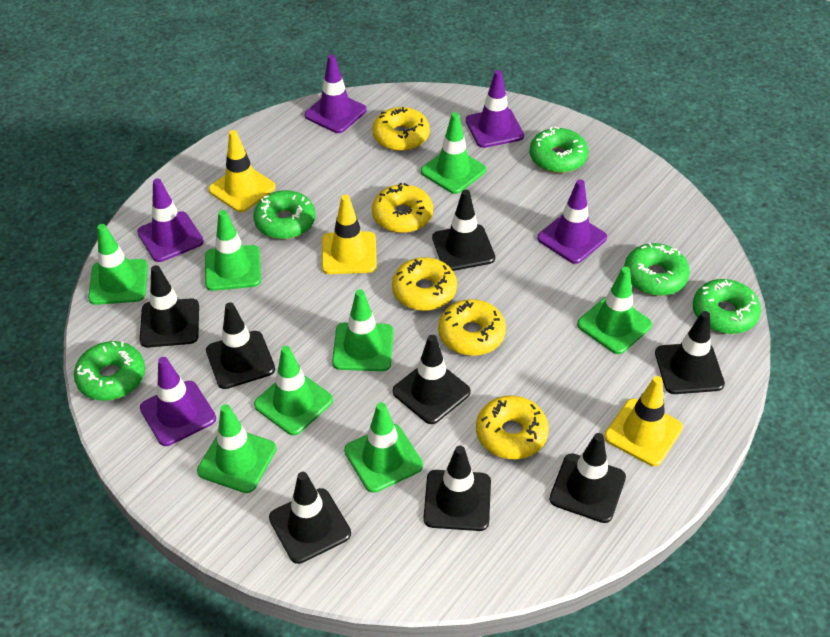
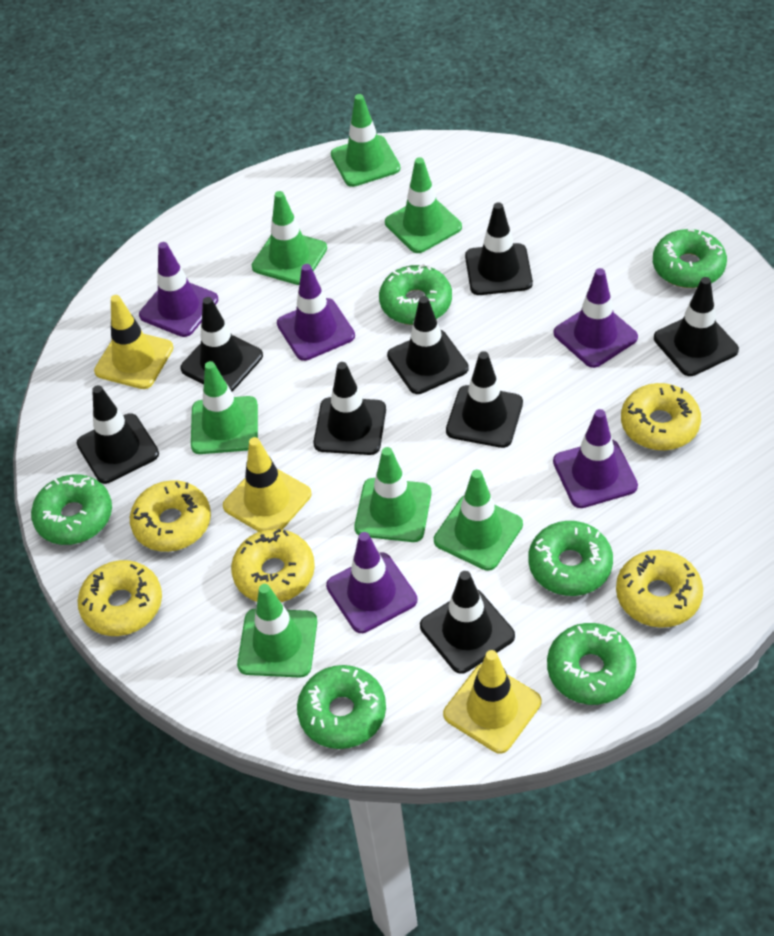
green donut: 5 -> 6
green traffic cone: 8 -> 7

